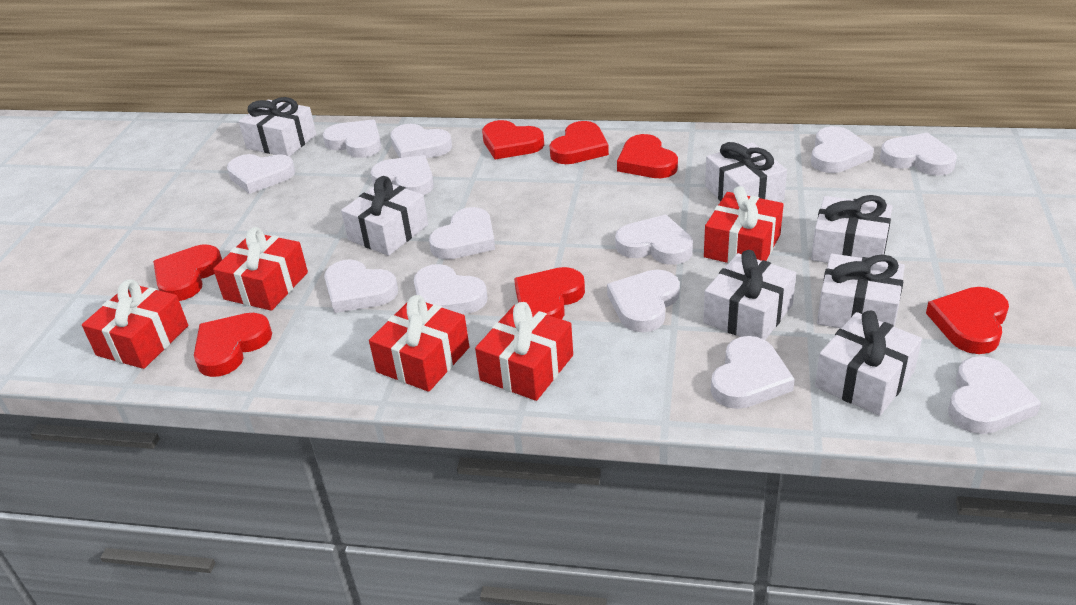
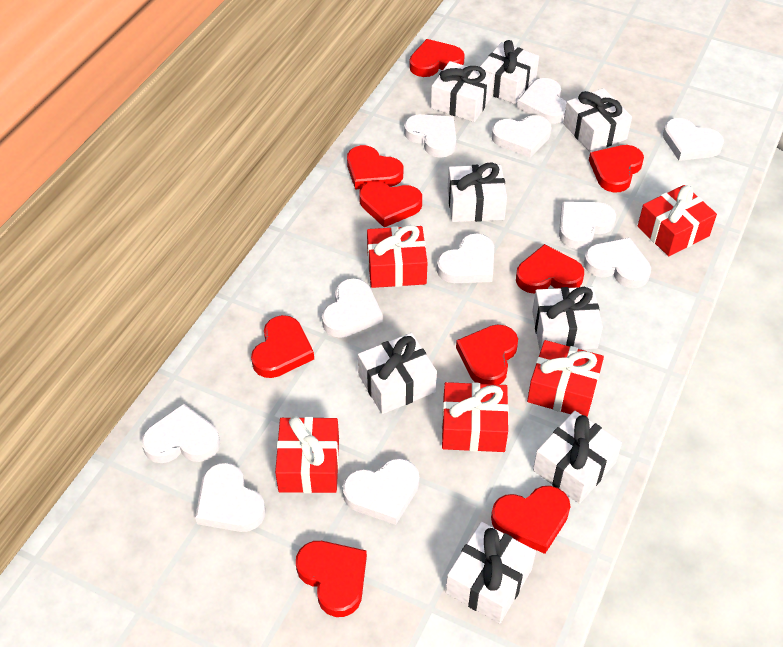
red heart: 7 -> 9
white gift: 7 -> 8
white heart: 13 -> 11

